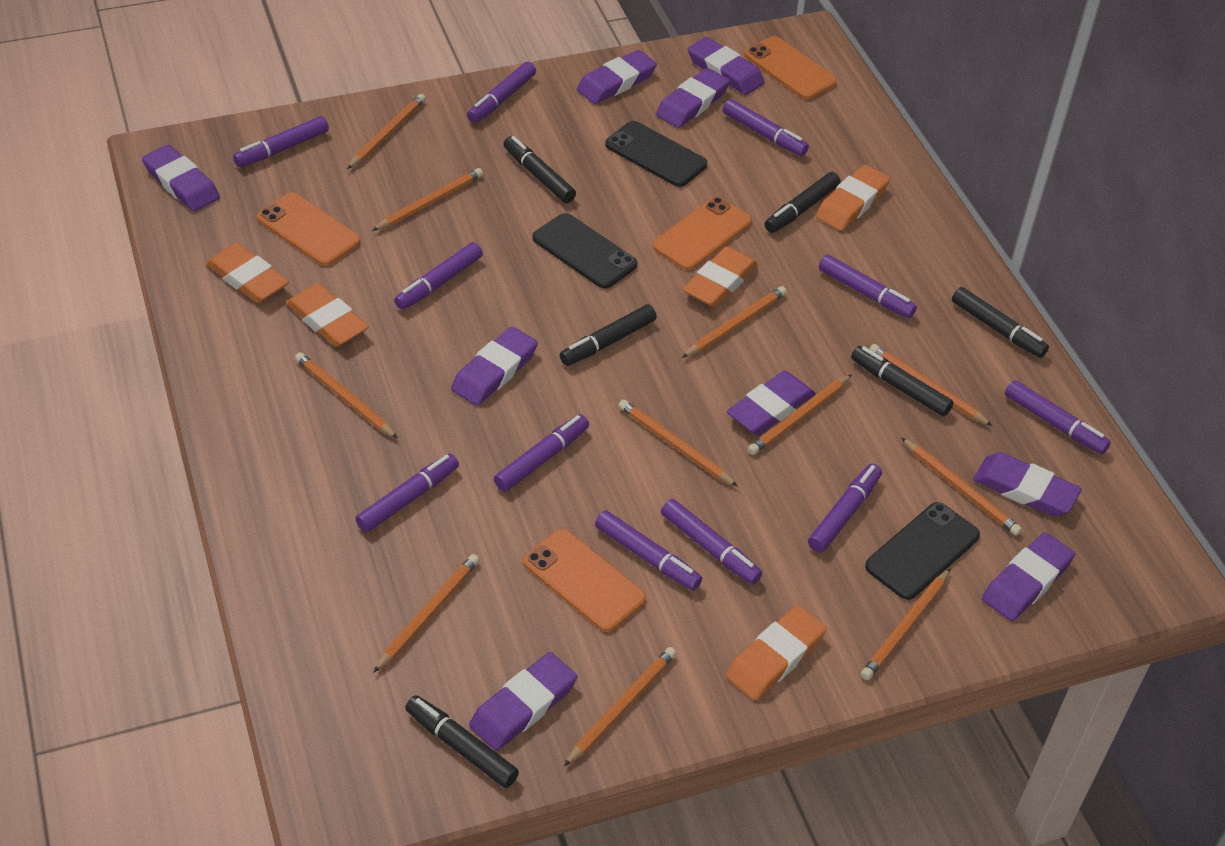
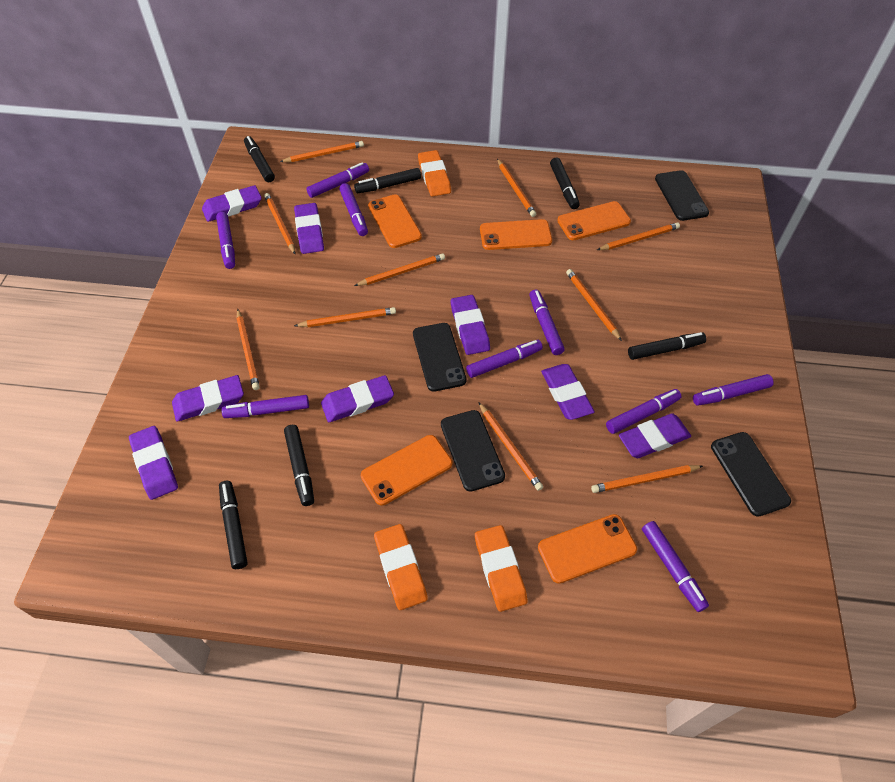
black phone: 3 -> 4
orange eraser: 5 -> 3
orange pencil: 11 -> 10
orange phone: 4 -> 5
purple eraser: 9 -> 8
purple marker: 11 -> 9

